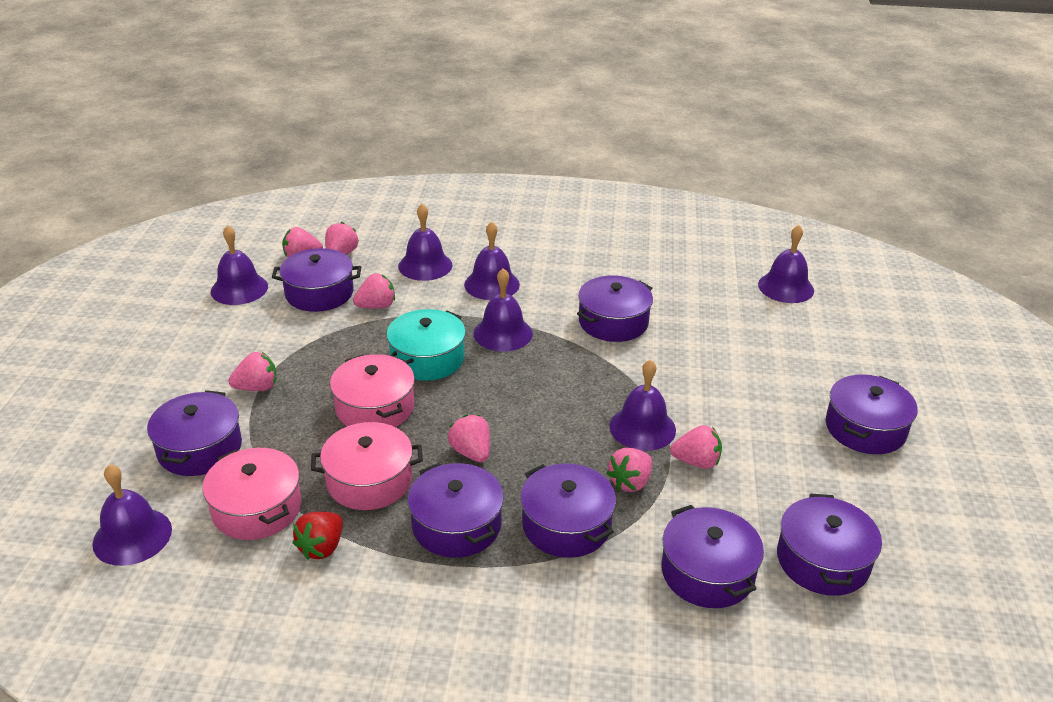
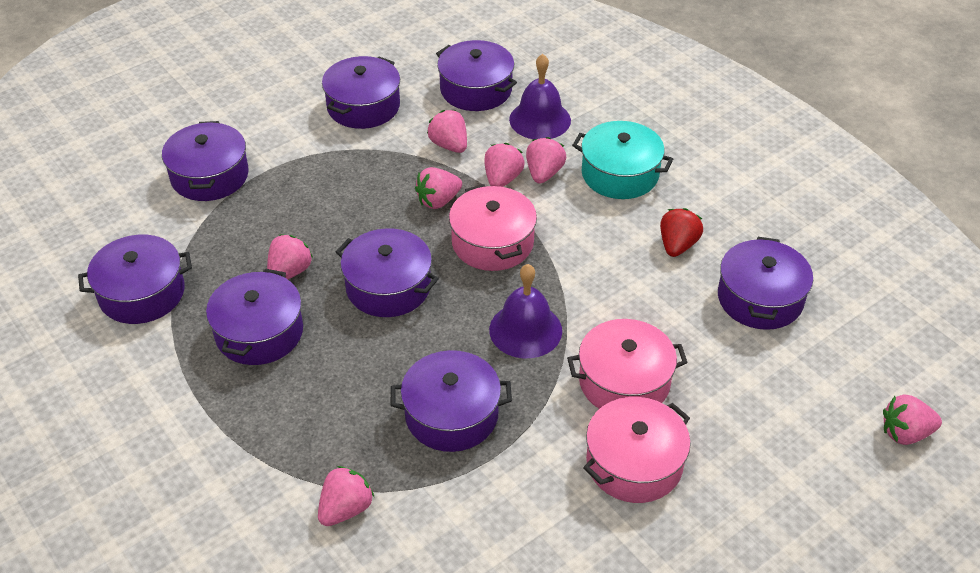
purple bell: 7 -> 2

